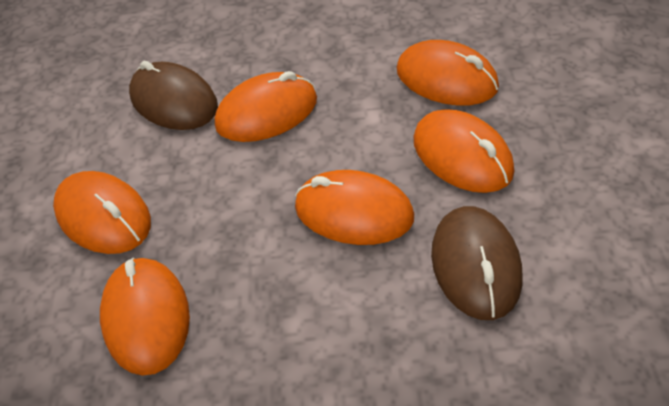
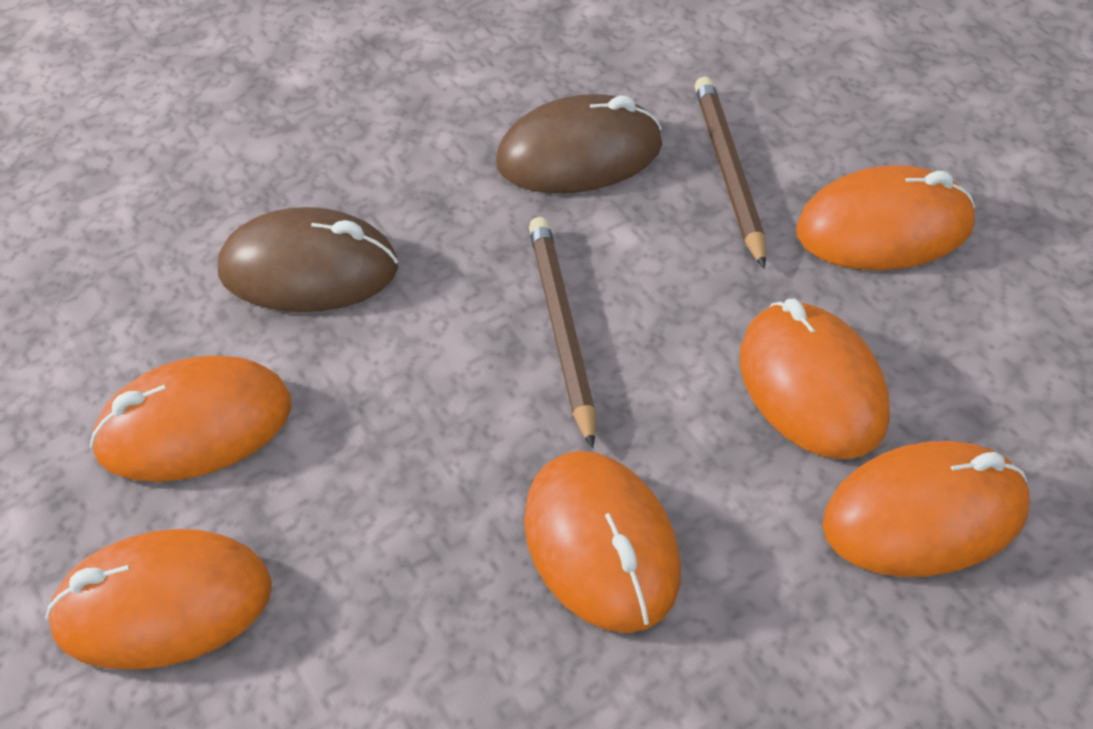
brown pencil: 0 -> 2

